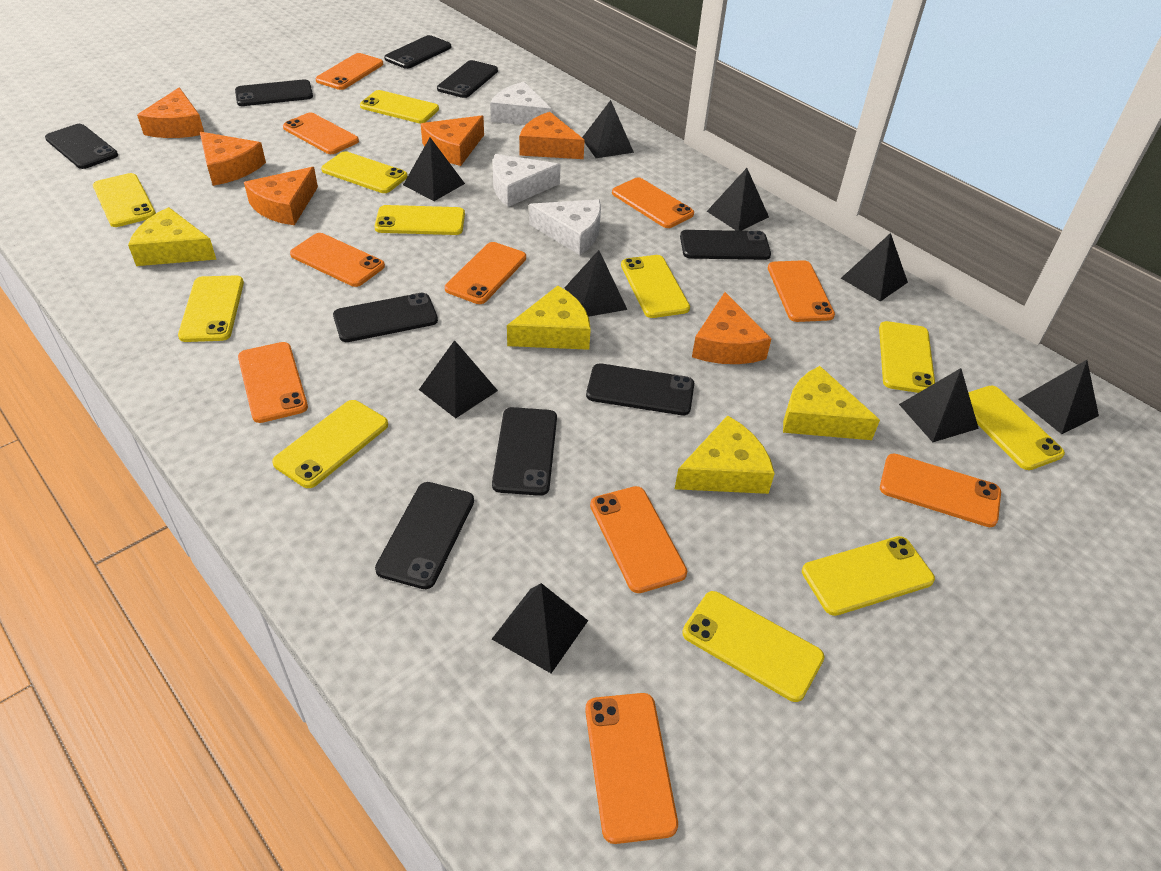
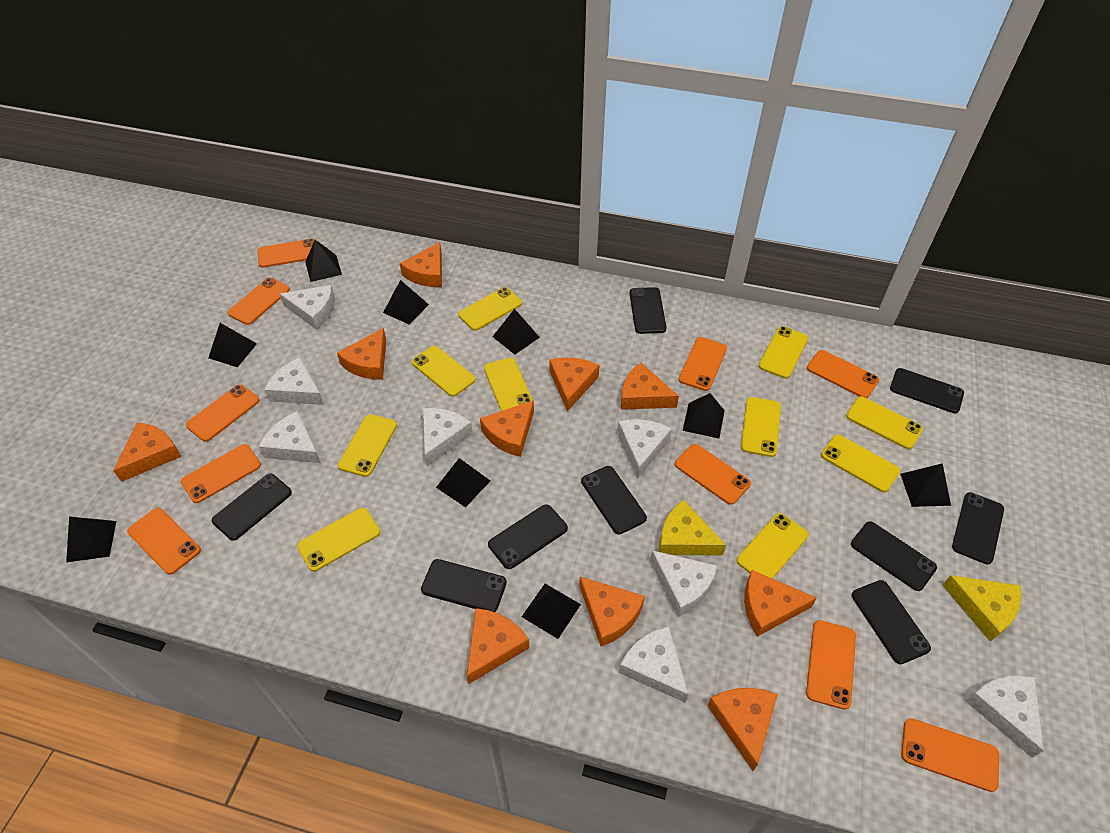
orange cheese: 6 -> 10
white cheese: 3 -> 8
yellow cheese: 4 -> 2
yellow phone: 11 -> 10

